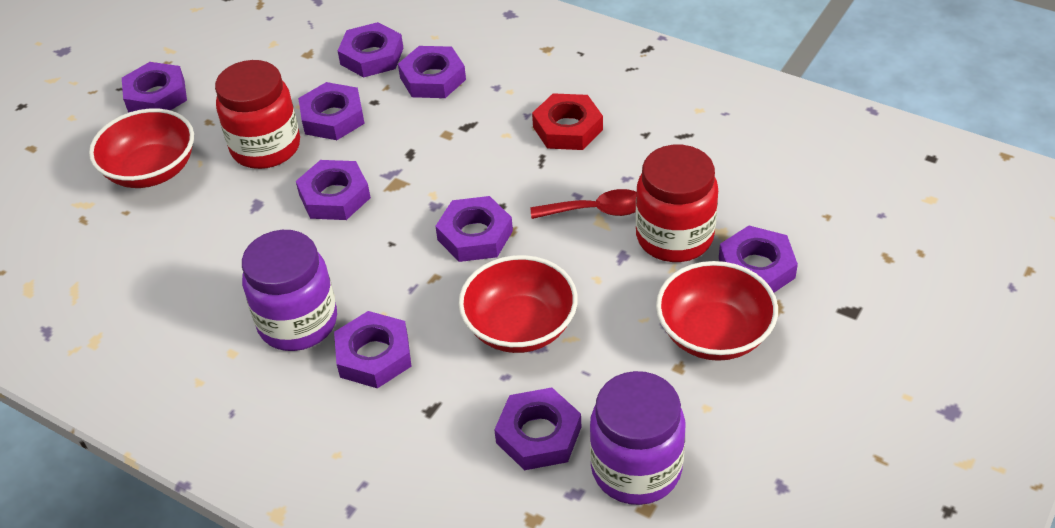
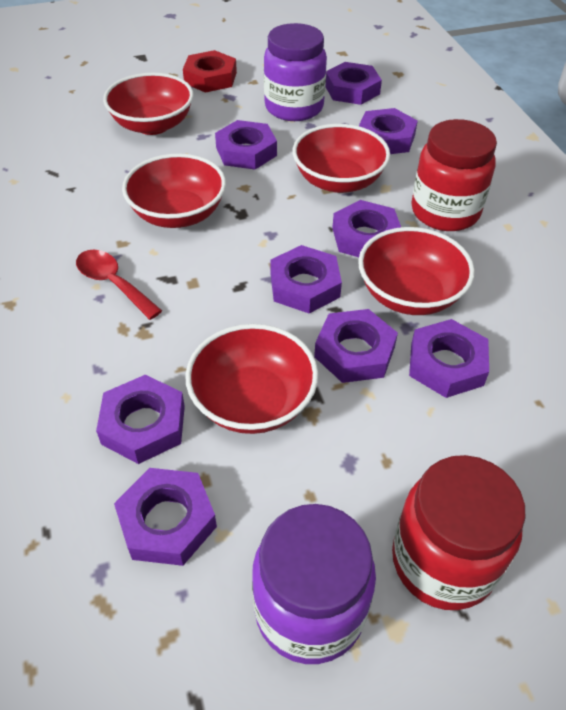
red bowl: 3 -> 5

